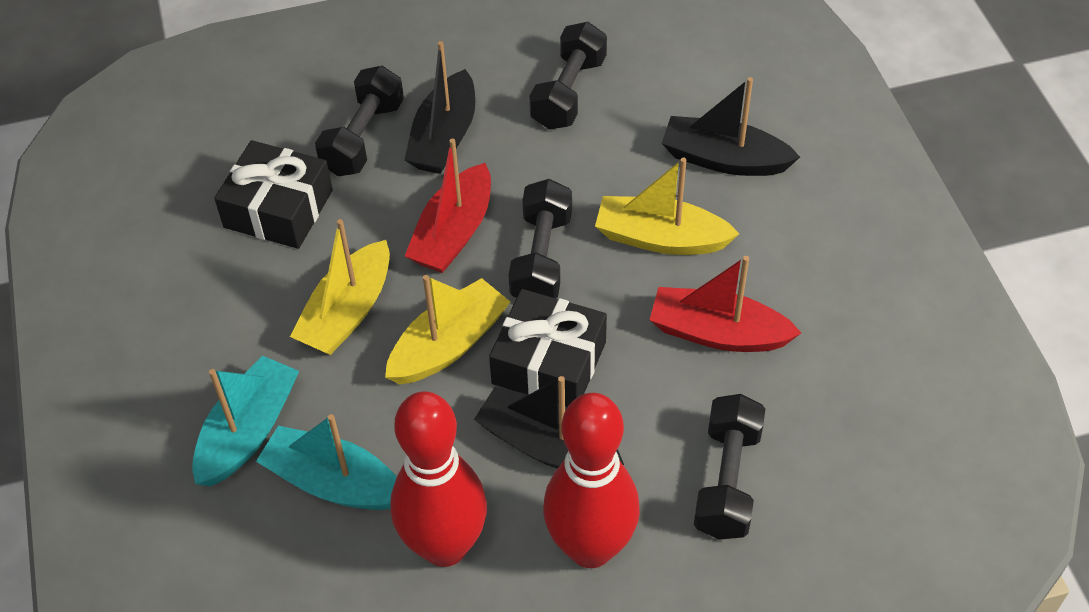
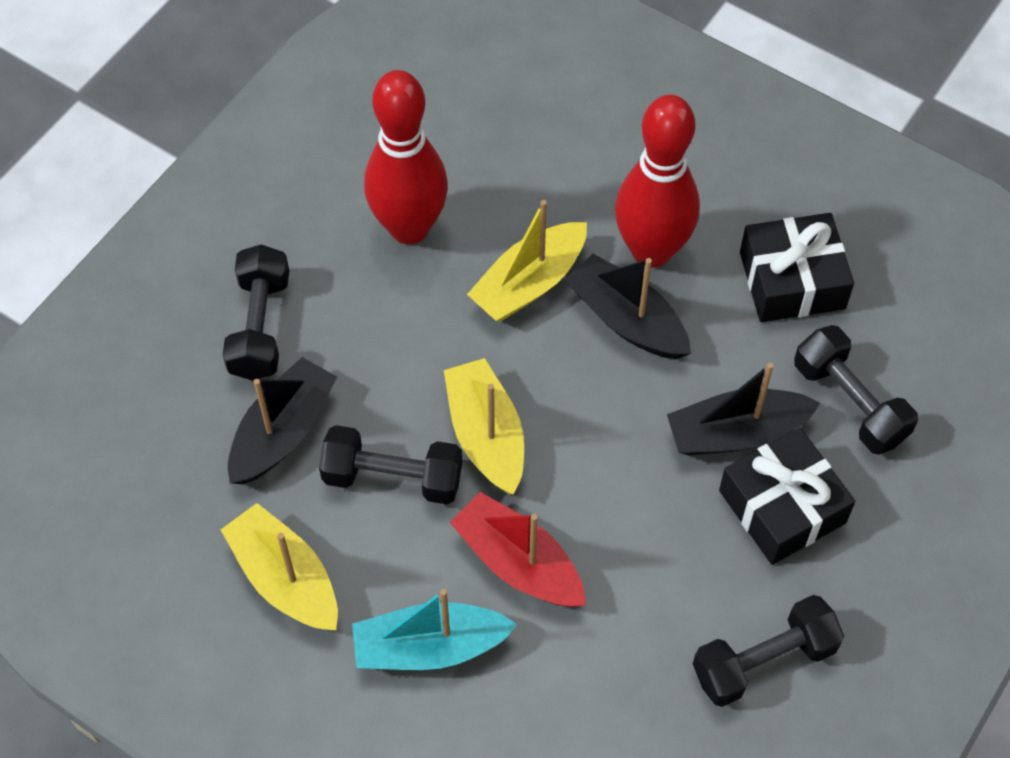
red boat: 2 -> 1
turquoise boat: 2 -> 1

